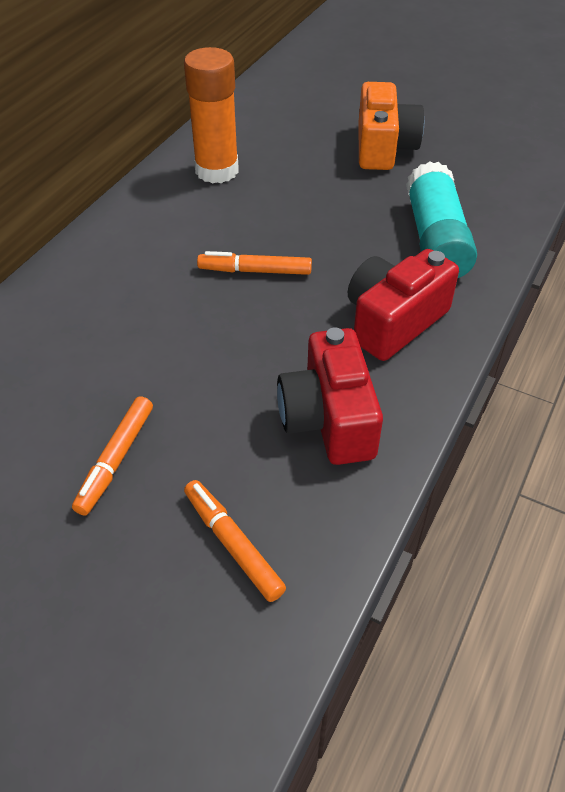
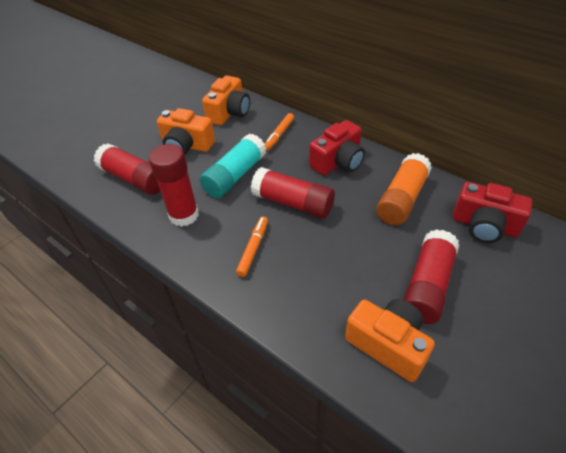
orange camera: 1 -> 3
orange marker: 3 -> 2
red glue stick: 0 -> 4

